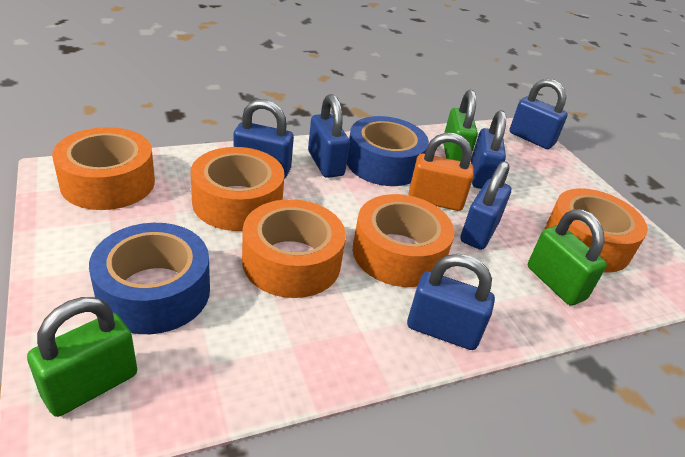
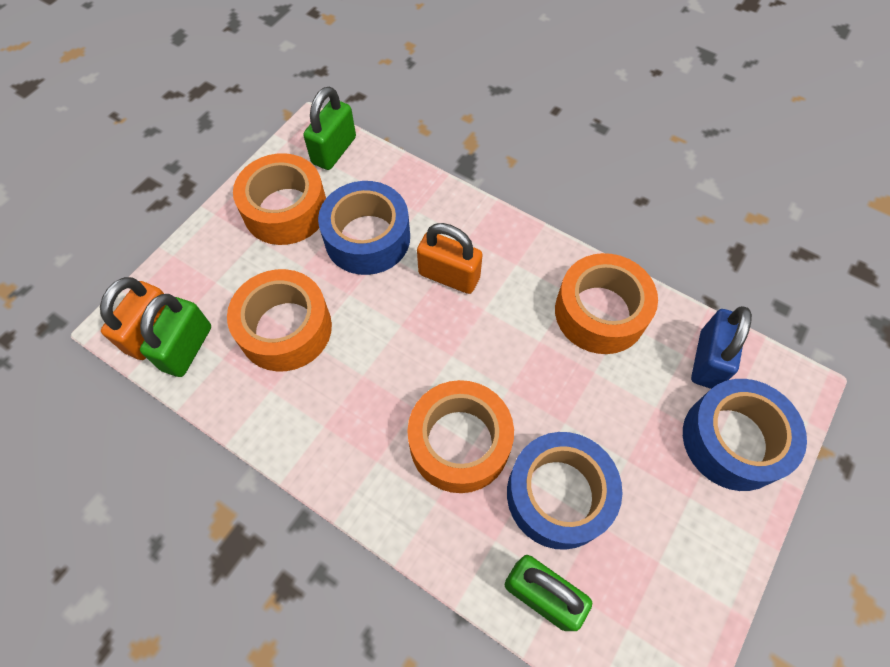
blue padlock: 6 -> 1
blue tape: 2 -> 3
orange padlock: 1 -> 2
orange tape: 5 -> 4

